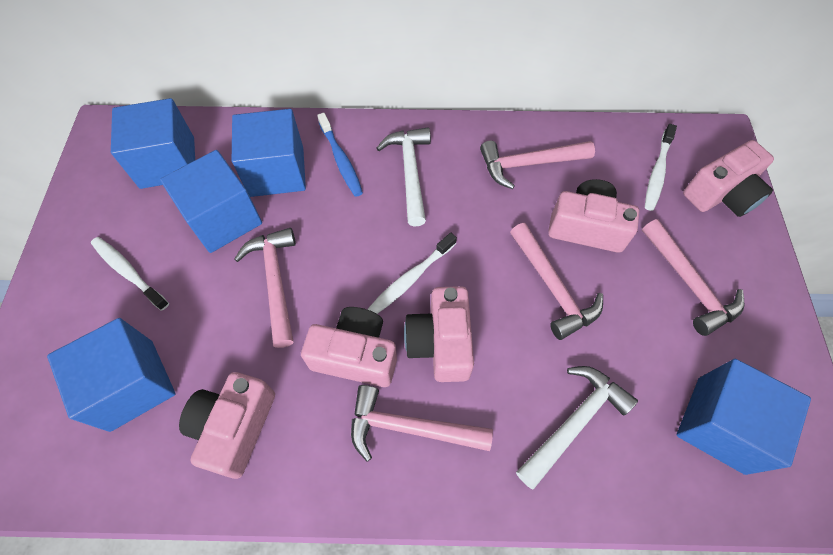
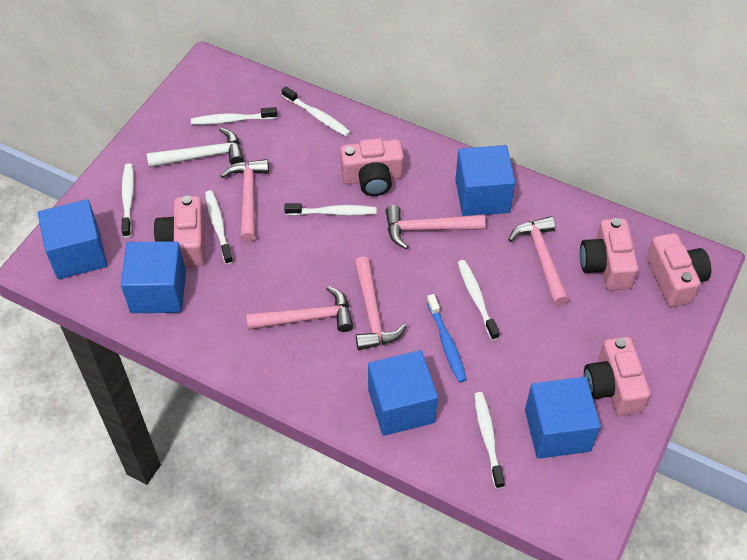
white hammer: 2 -> 1
white toothbrush: 3 -> 7

